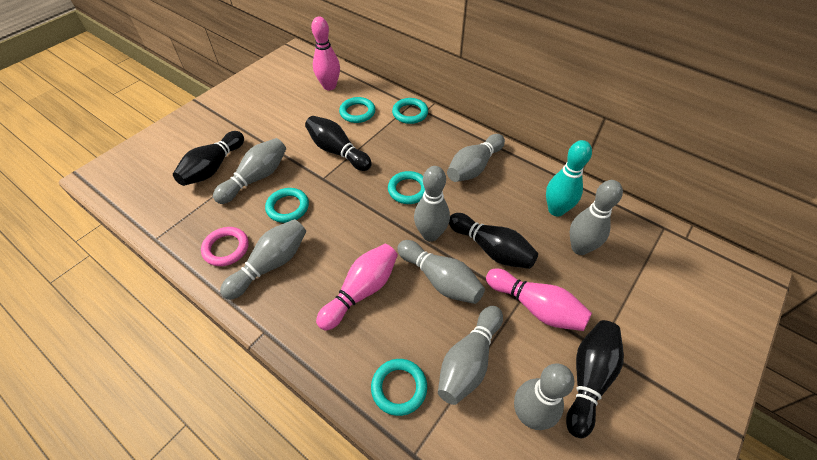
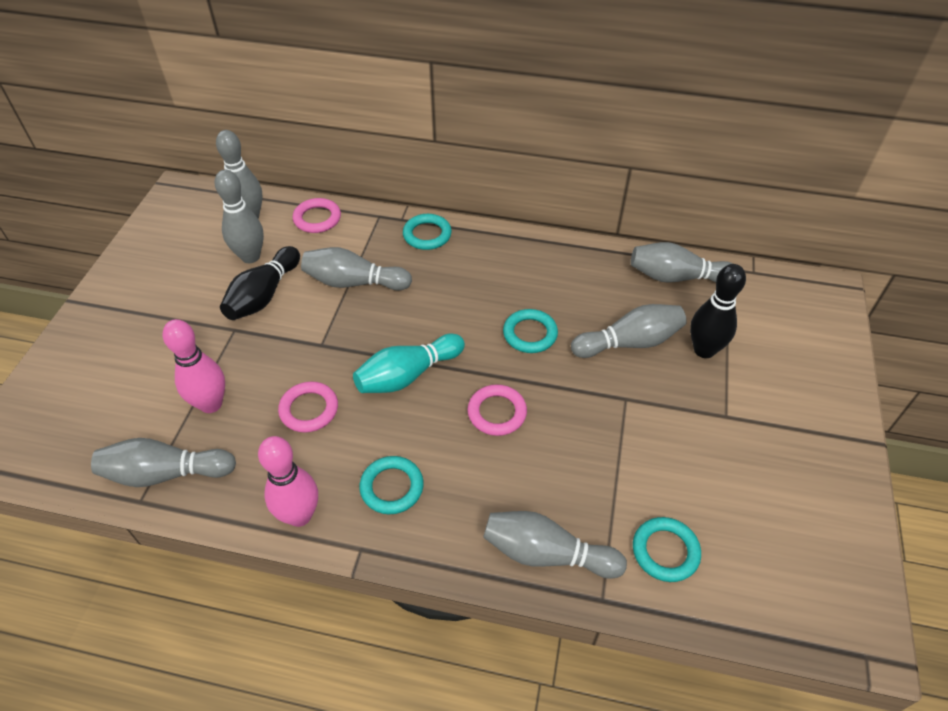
black bowling pin: 4 -> 2
grey bowling pin: 8 -> 7
pink bowling pin: 3 -> 2
pink ring: 1 -> 3
turquoise ring: 5 -> 4

